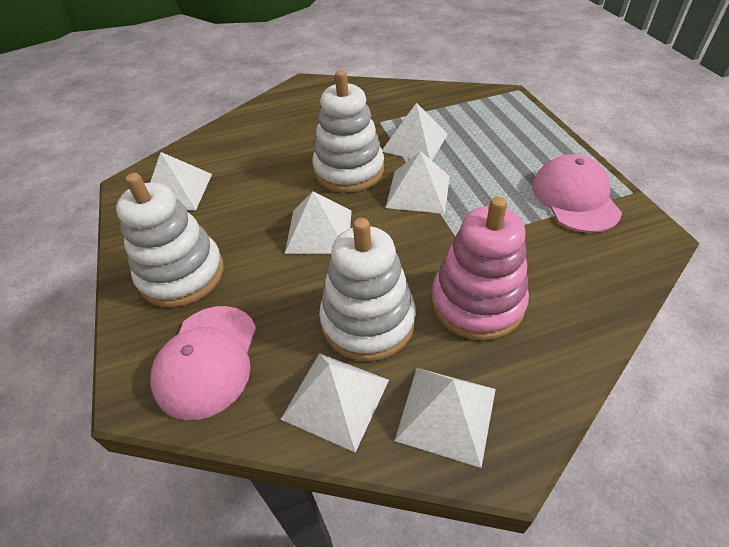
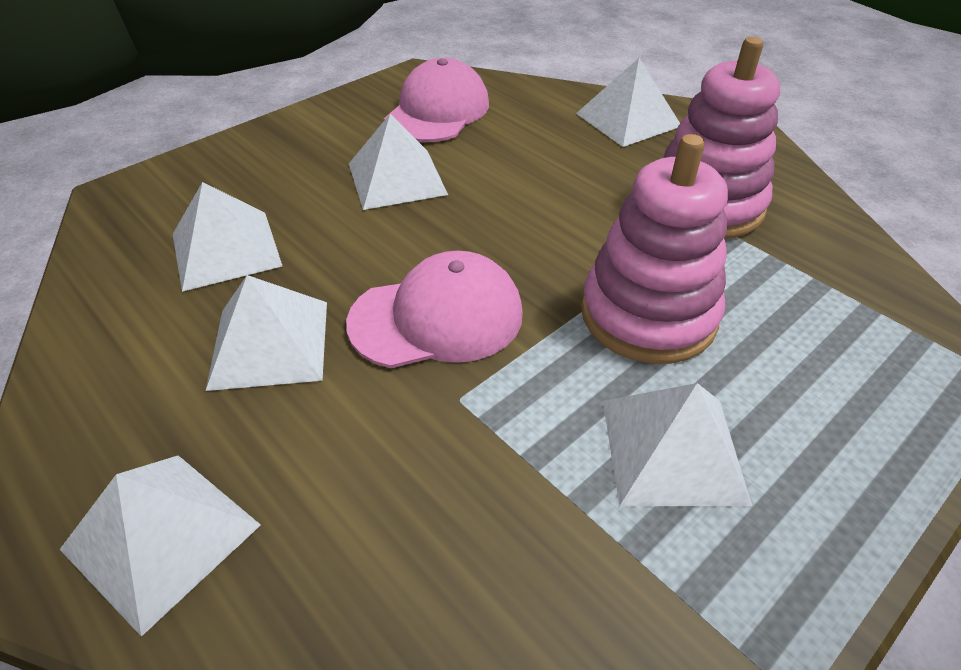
pink stacking toy: 1 -> 2
white stacking toy: 3 -> 0

